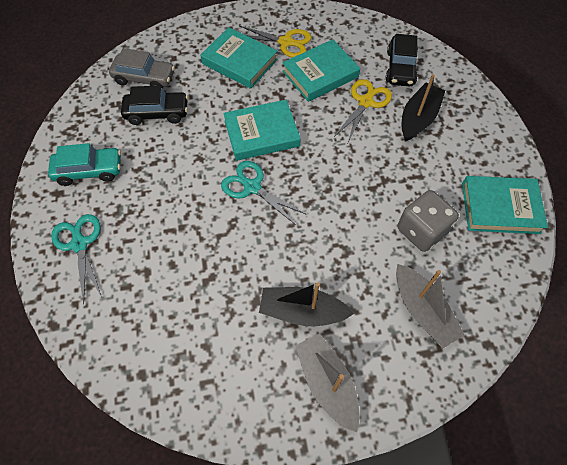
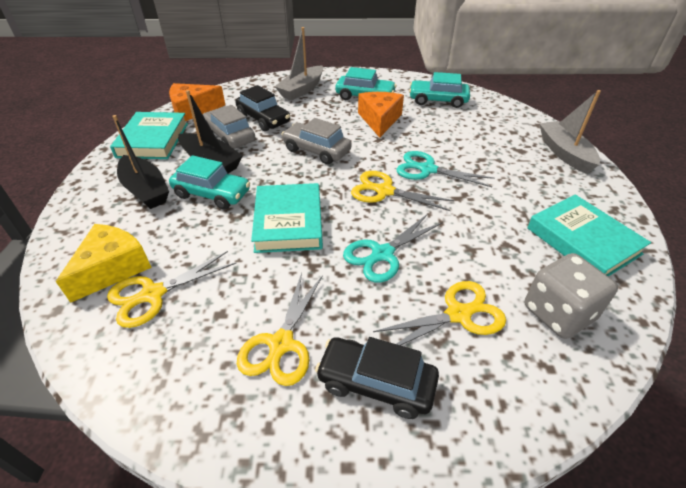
grey car: 1 -> 2
orange cheese: 0 -> 2
turquoise book: 4 -> 3
turquoise car: 1 -> 3
yellow cheese: 0 -> 1
yellow scissors: 2 -> 4

